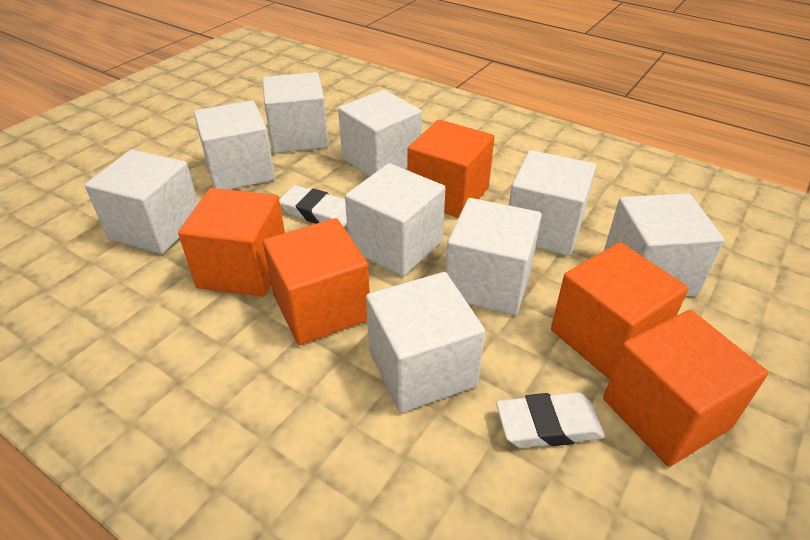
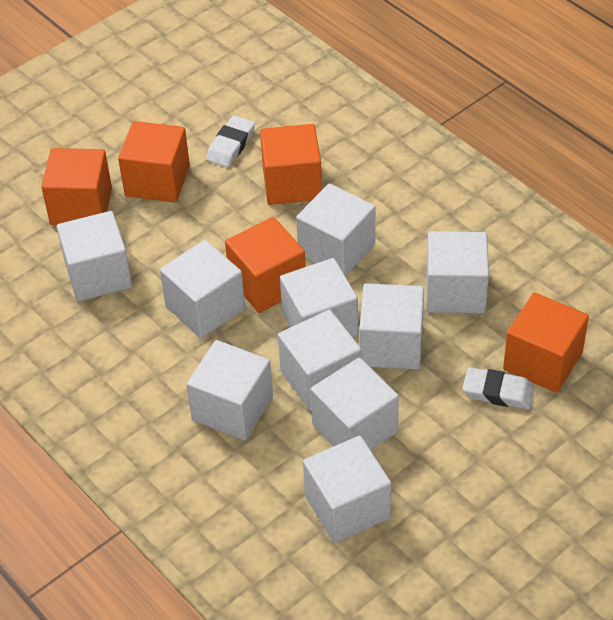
white cube: 9 -> 10

